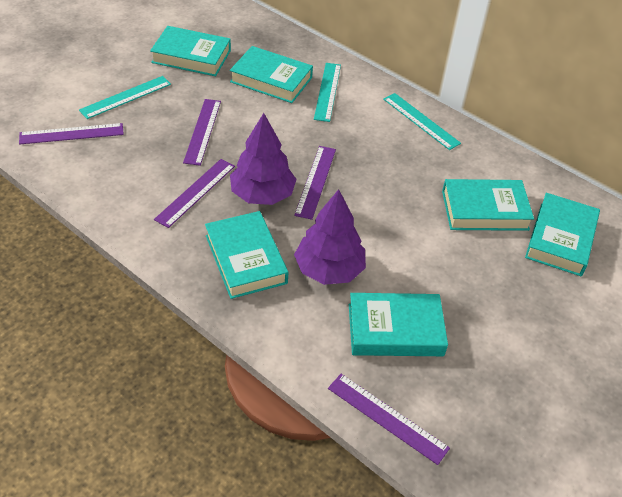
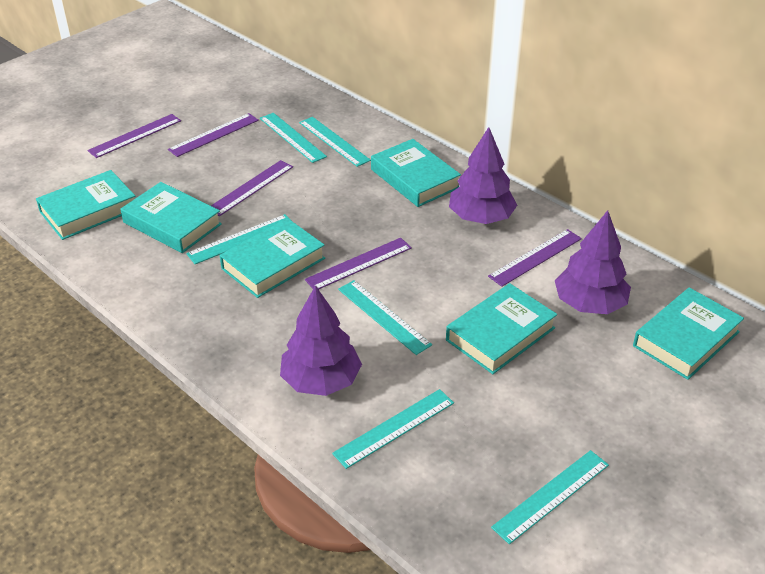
purple tree: 2 -> 3
turquoise ruler: 3 -> 6

